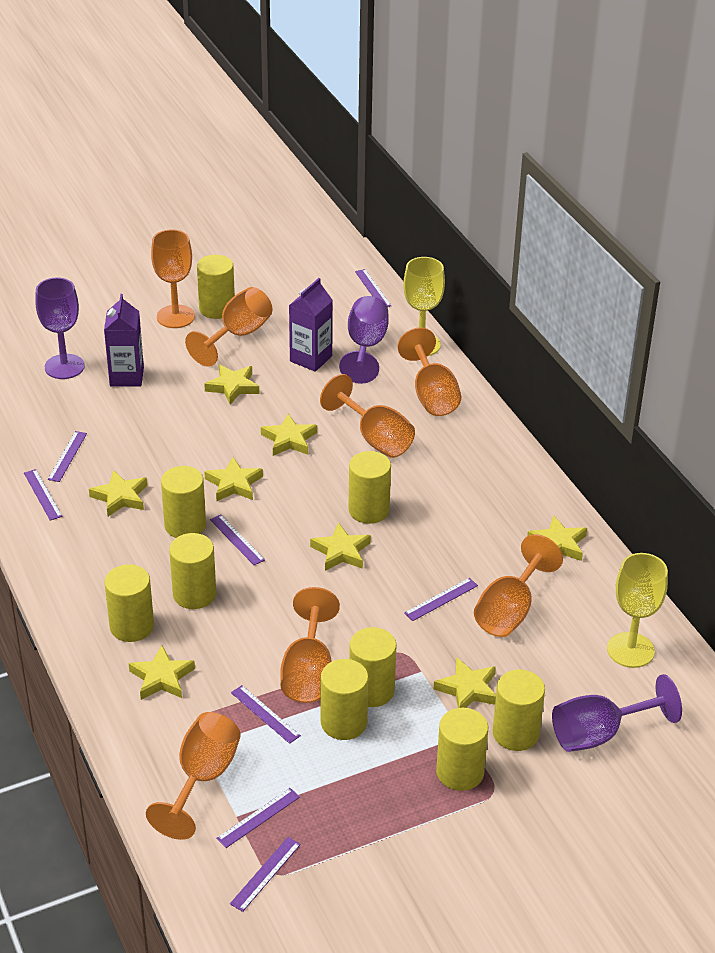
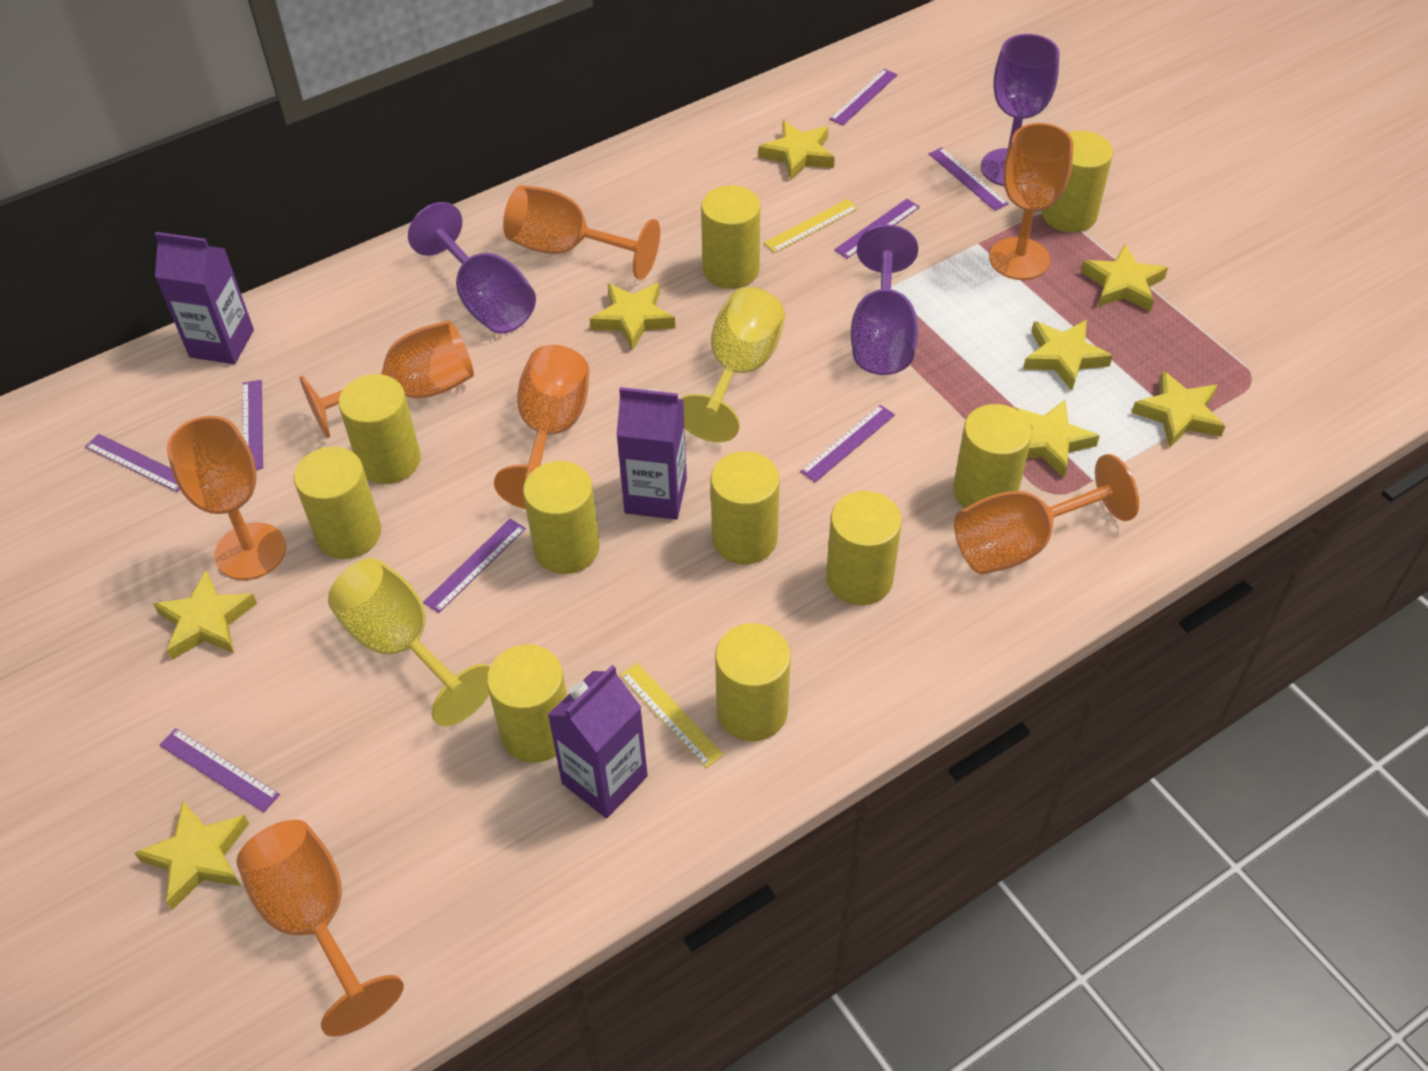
purple carton: 2 -> 3
yellow cylinder: 9 -> 10
yellow ruler: 0 -> 2

